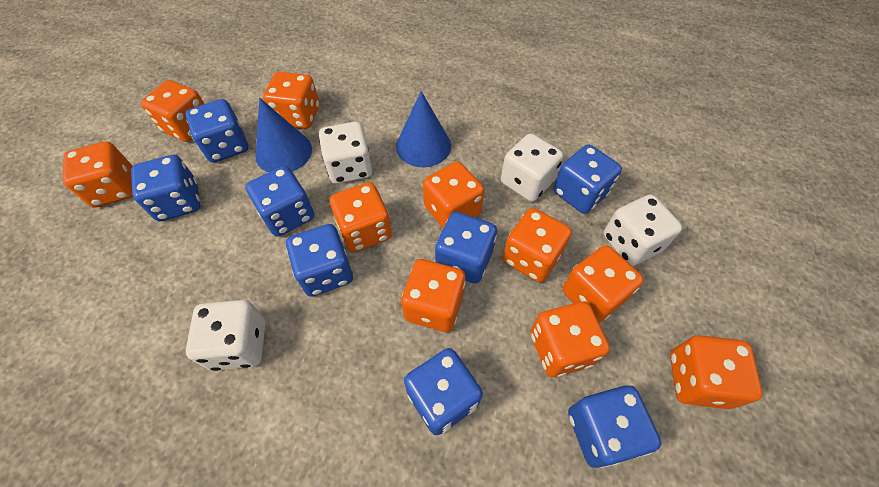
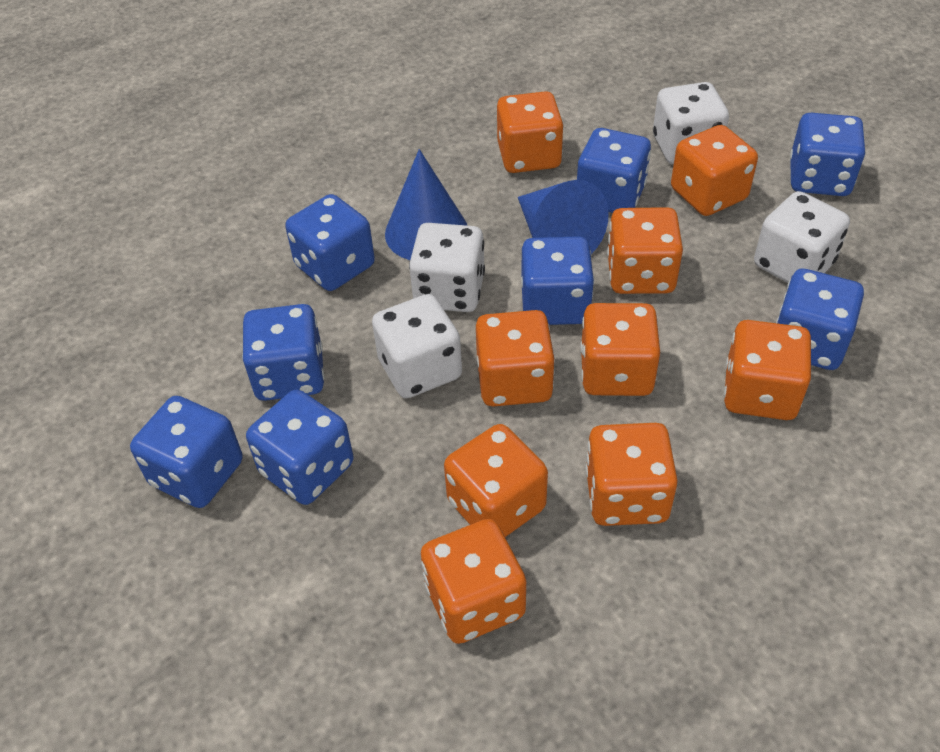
orange dice: 10 -> 9

